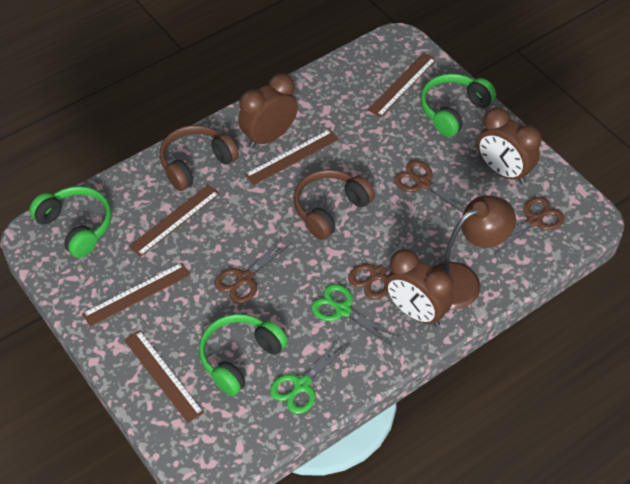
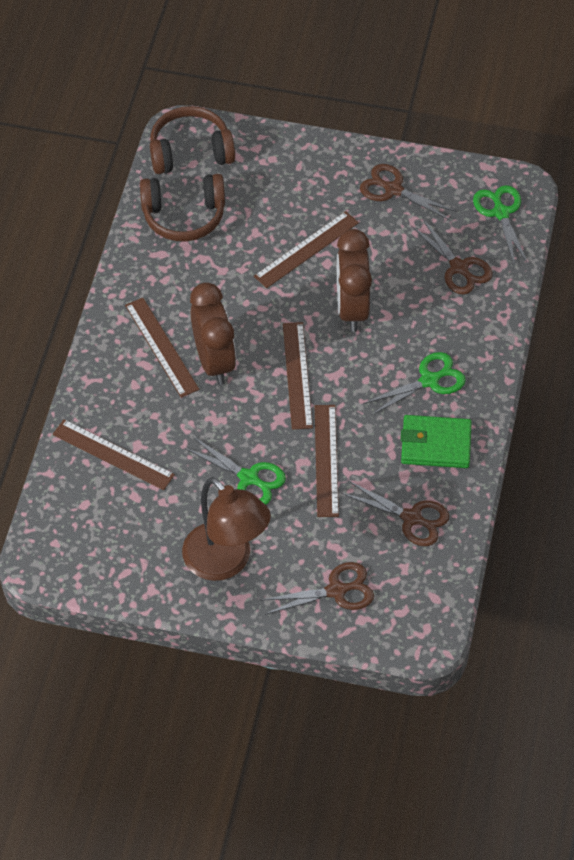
brown clock: 3 -> 2
green headphones: 3 -> 0
green scissors: 2 -> 3
green wallet: 0 -> 1

